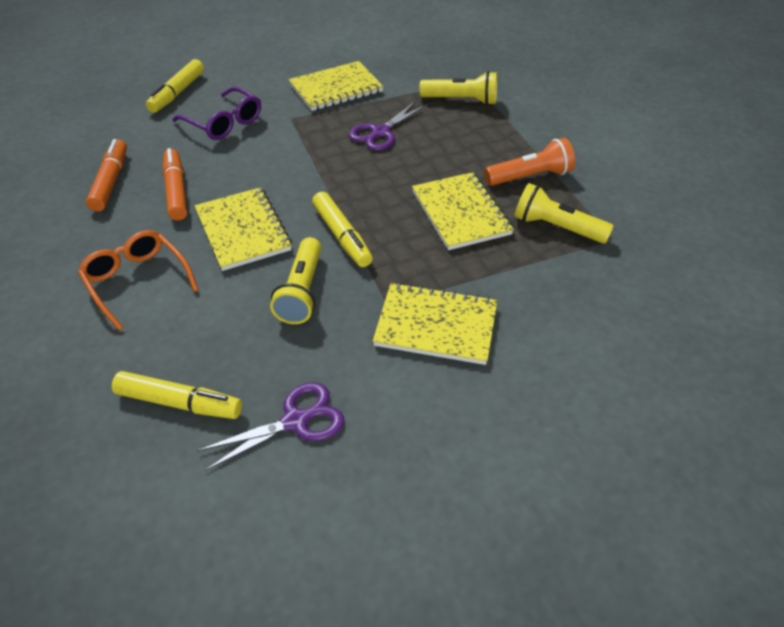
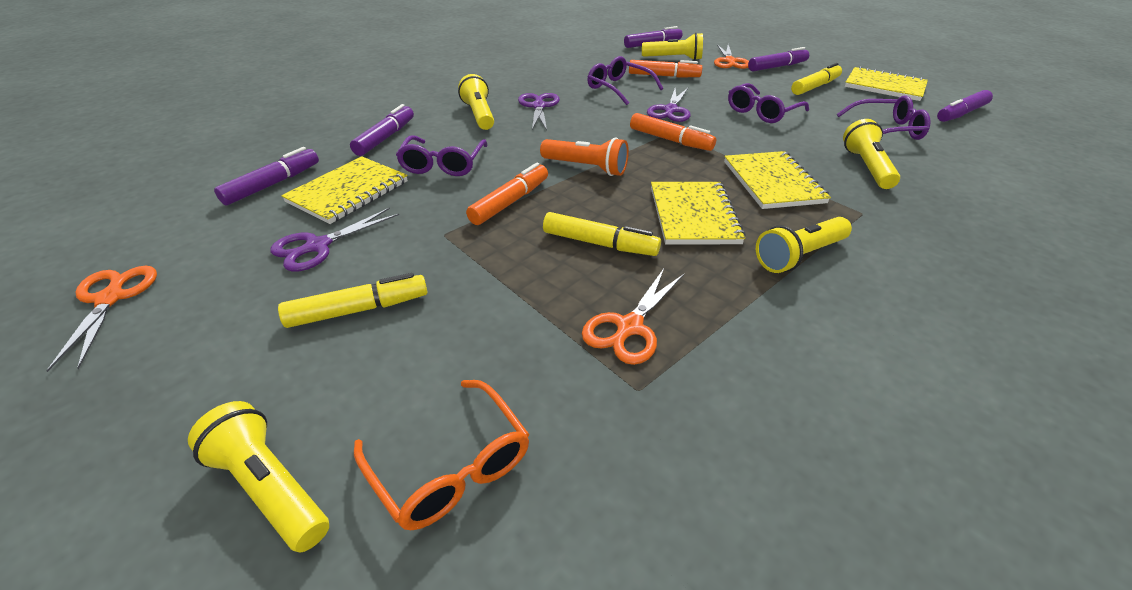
orange marker: 2 -> 3
orange scissors: 0 -> 3
purple glasses: 1 -> 4
purple marker: 0 -> 5
purple scissors: 2 -> 3
yellow flashlight: 3 -> 5

